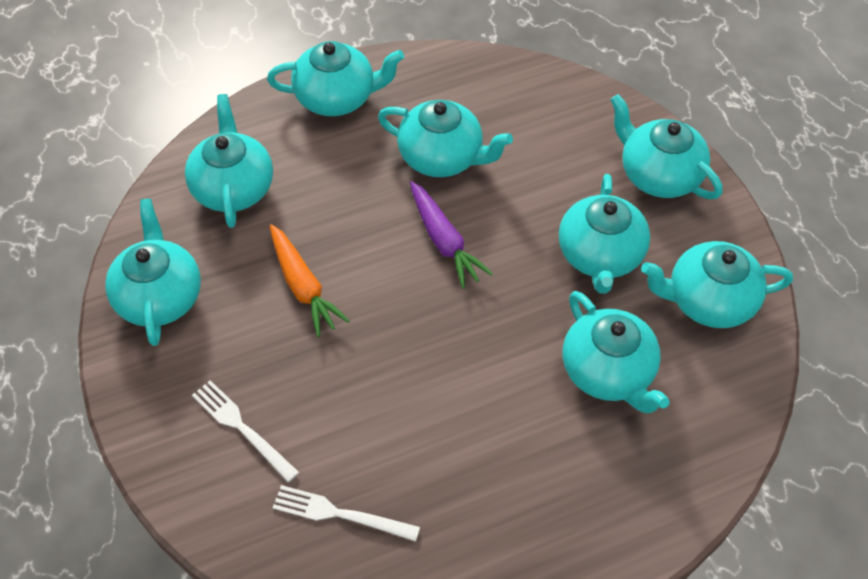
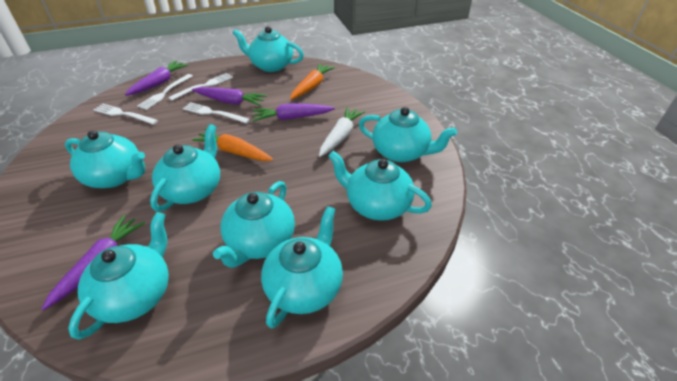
orange carrot: 1 -> 2
purple carrot: 1 -> 4
white carrot: 0 -> 1
white fork: 2 -> 4

